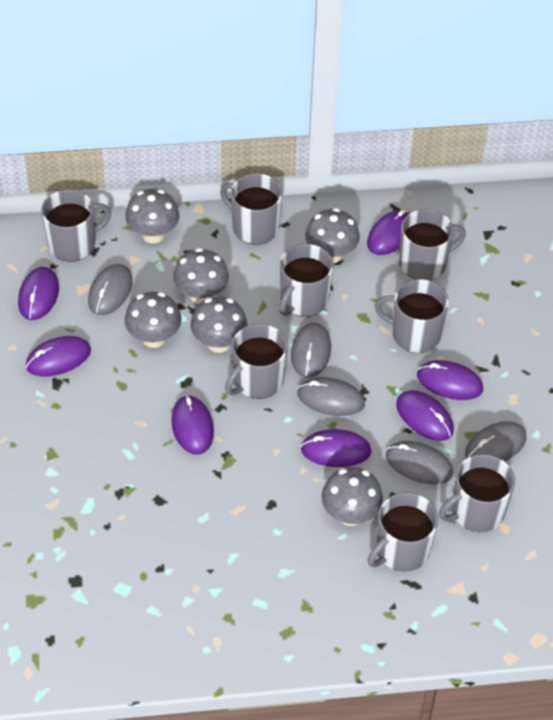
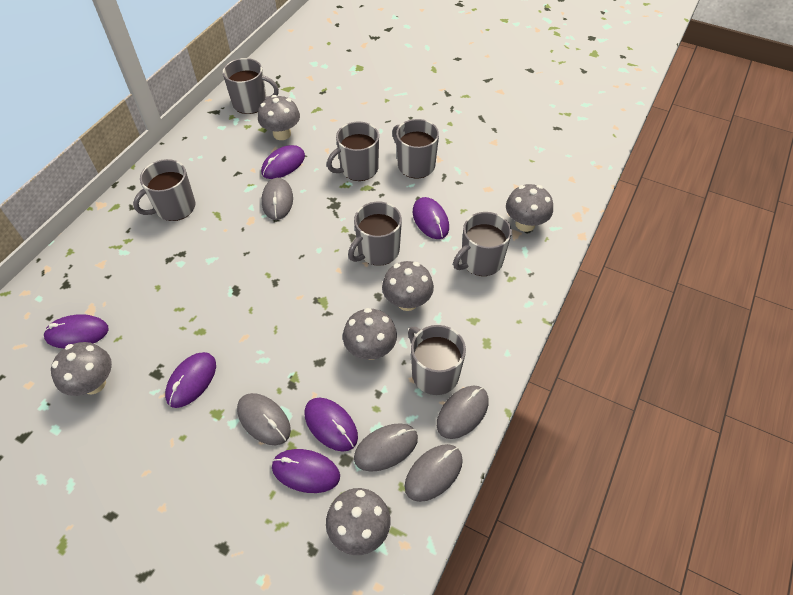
grey mug: 8 -> 7
purple mouse: 7 -> 6

